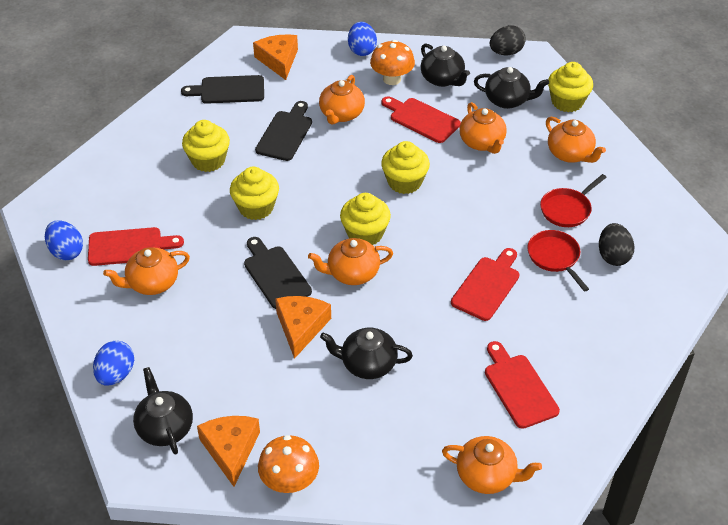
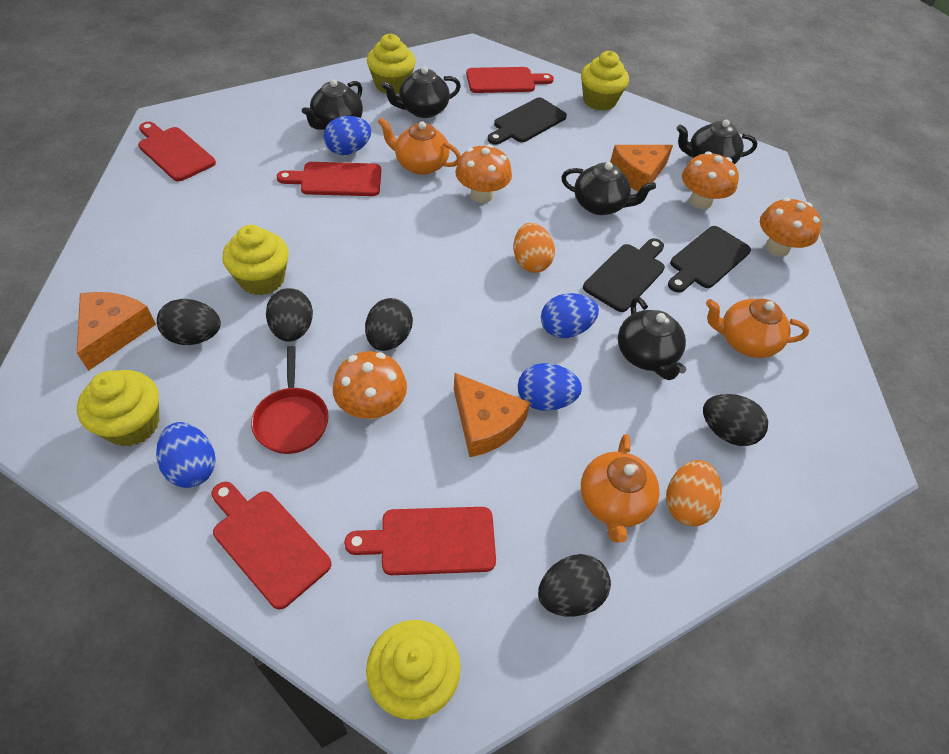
black egg: 2 -> 5
black teapot: 4 -> 5
blue egg: 3 -> 4
orange egg: 0 -> 2
orange mushroom: 2 -> 4
orange teapot: 6 -> 3
red cutting board: 4 -> 5
red pan: 2 -> 1

